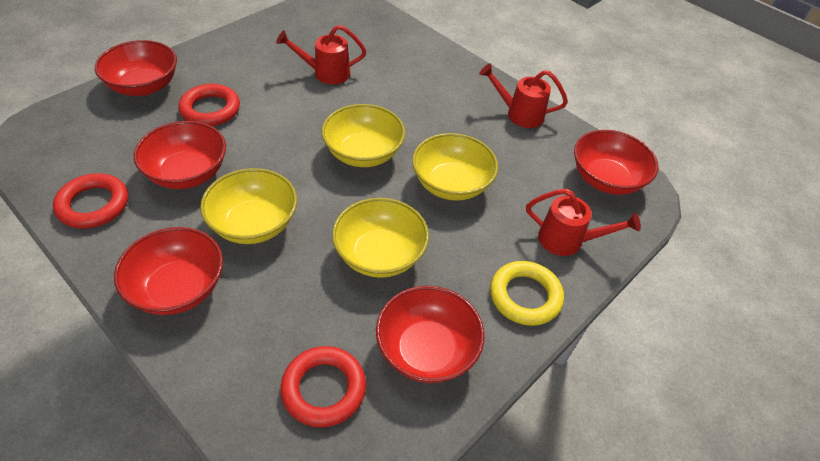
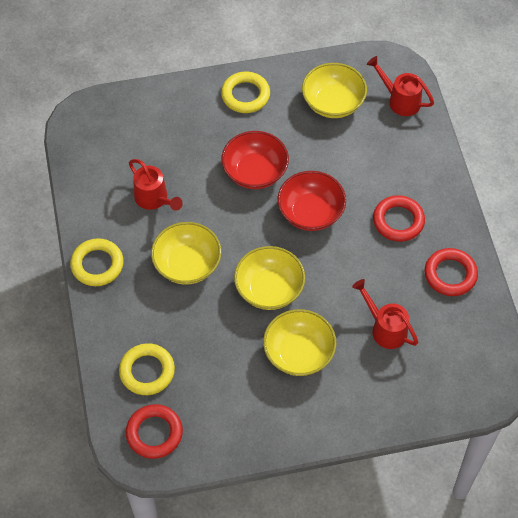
red bowl: 5 -> 2
yellow ring: 1 -> 3

